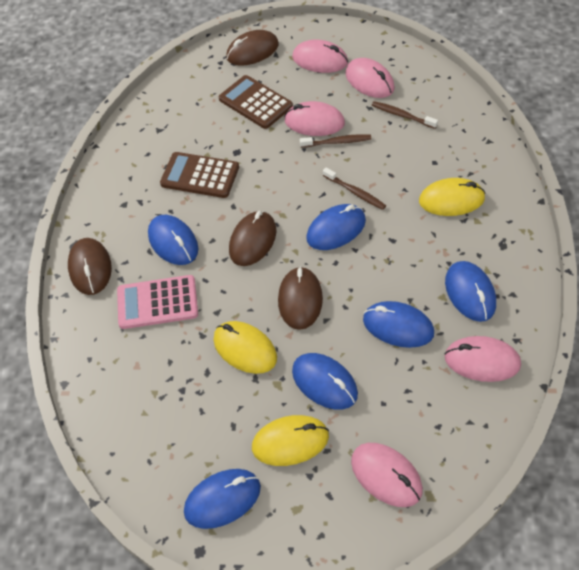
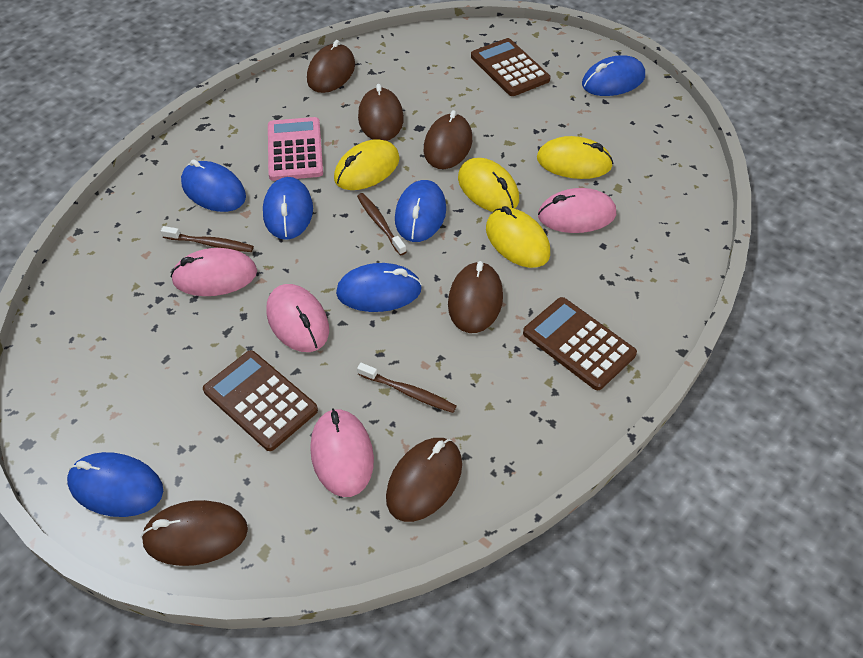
brown calculator: 2 -> 3
brown mouse: 4 -> 6
pink mouse: 5 -> 4
yellow mouse: 3 -> 4

